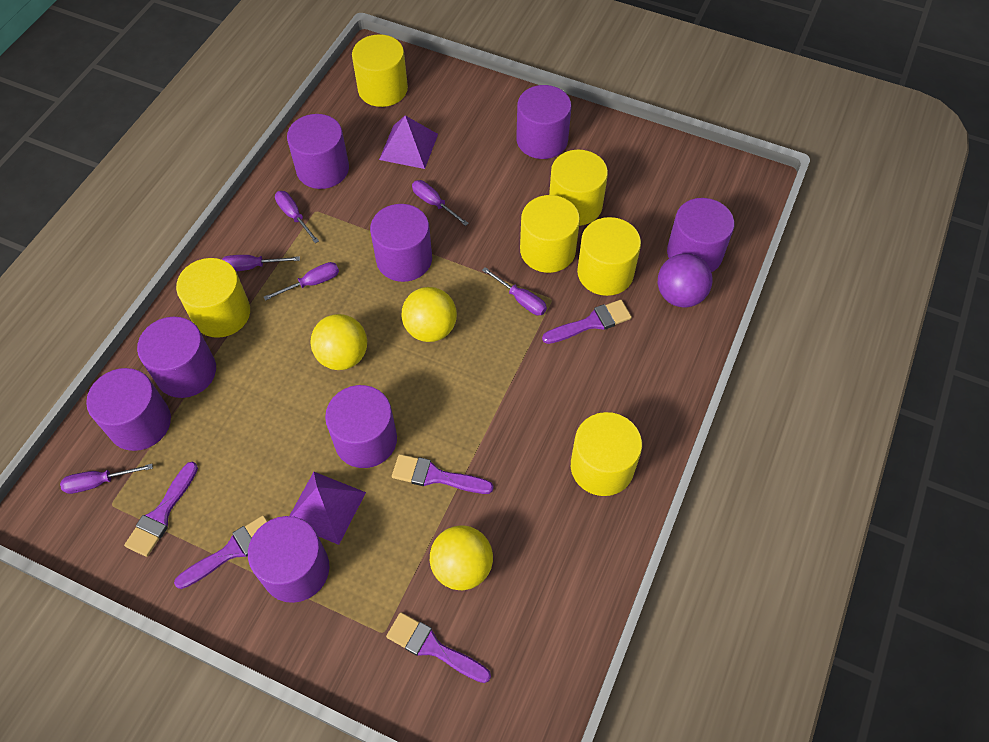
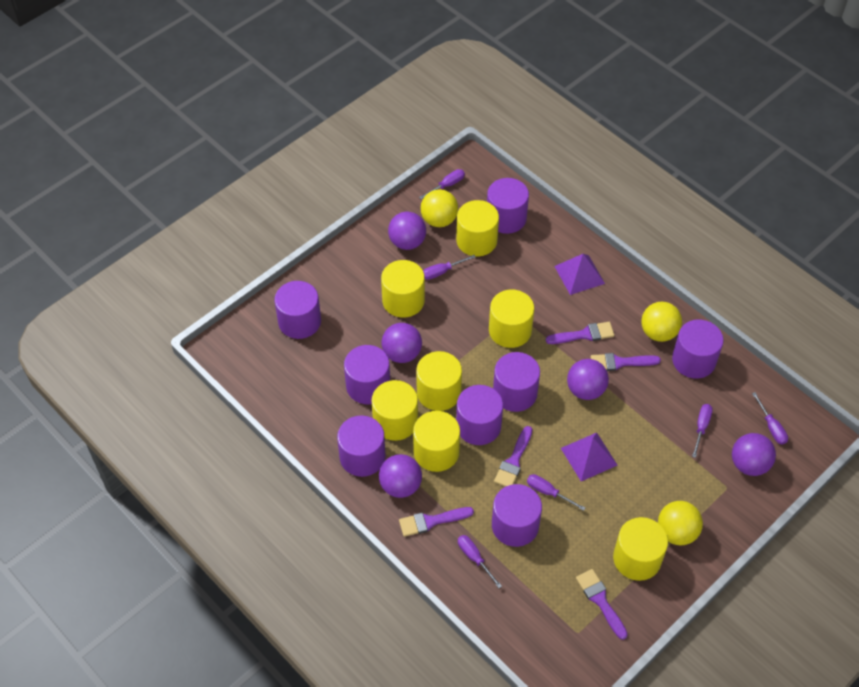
purple ball: 1 -> 5
yellow cylinder: 6 -> 7

